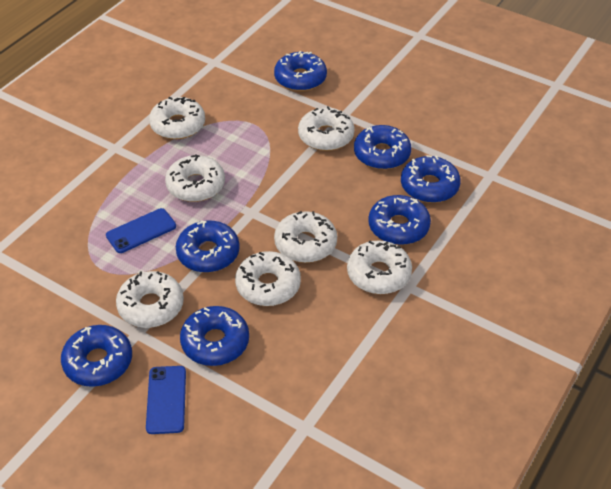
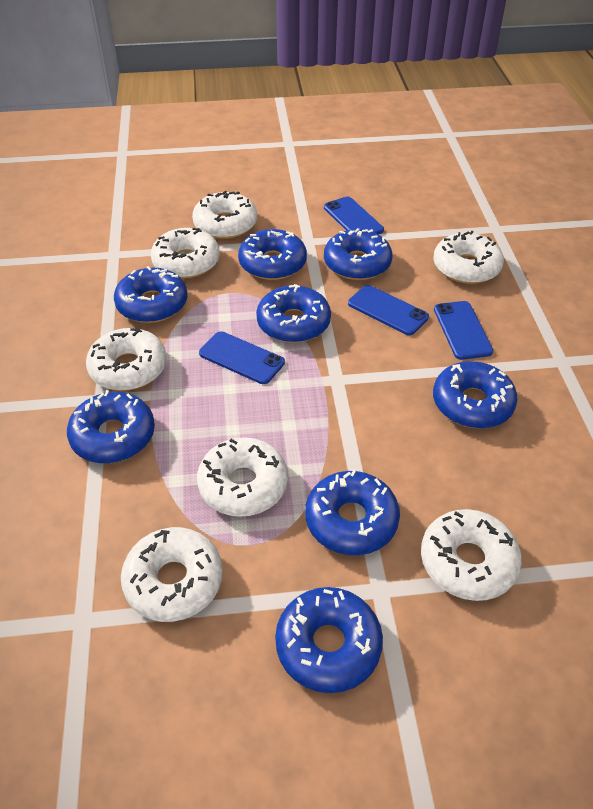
blue donut: 7 -> 8
blue phone: 2 -> 4

